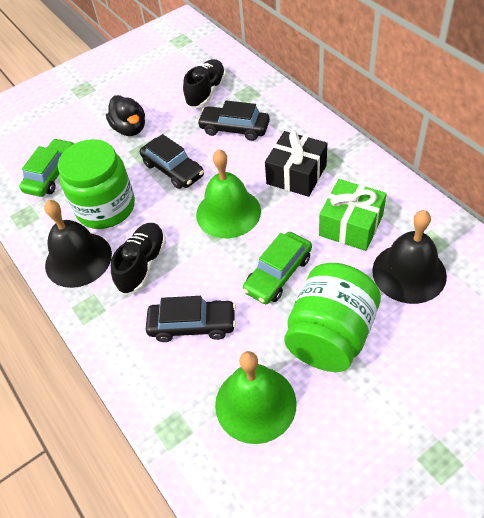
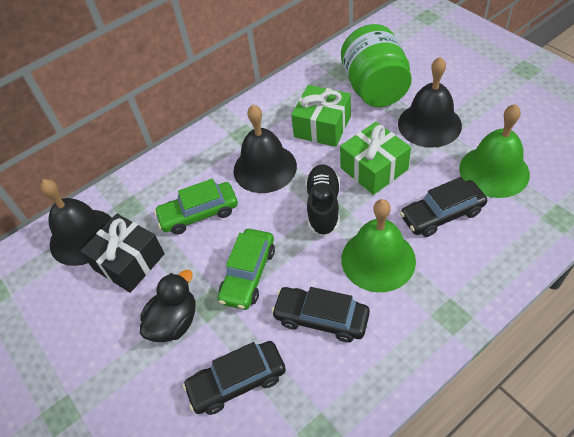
black bell: 2 -> 3
black shoe: 2 -> 1
green gift: 1 -> 2
green jar: 2 -> 1

